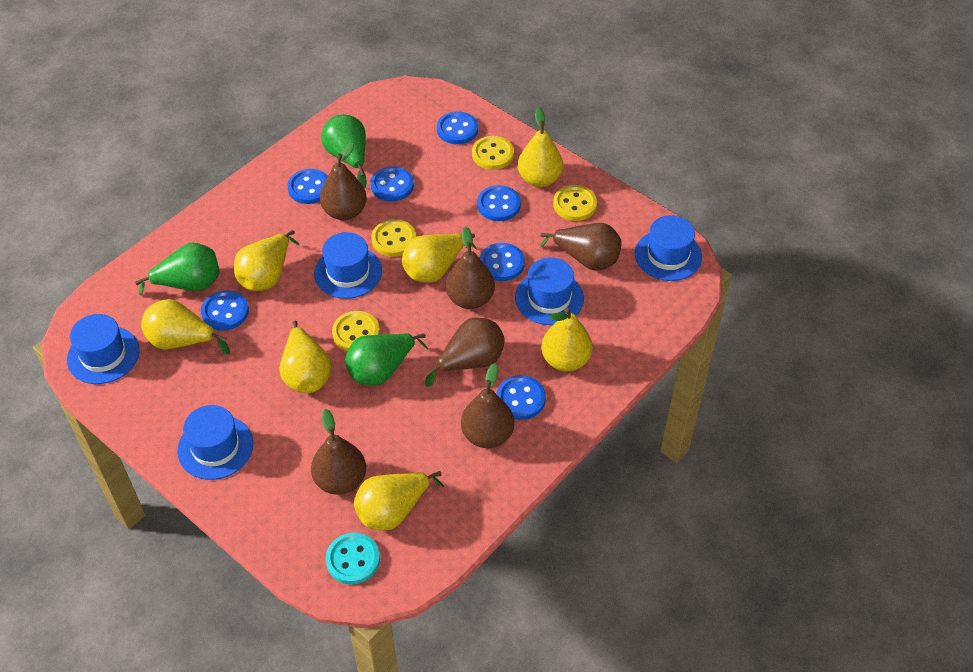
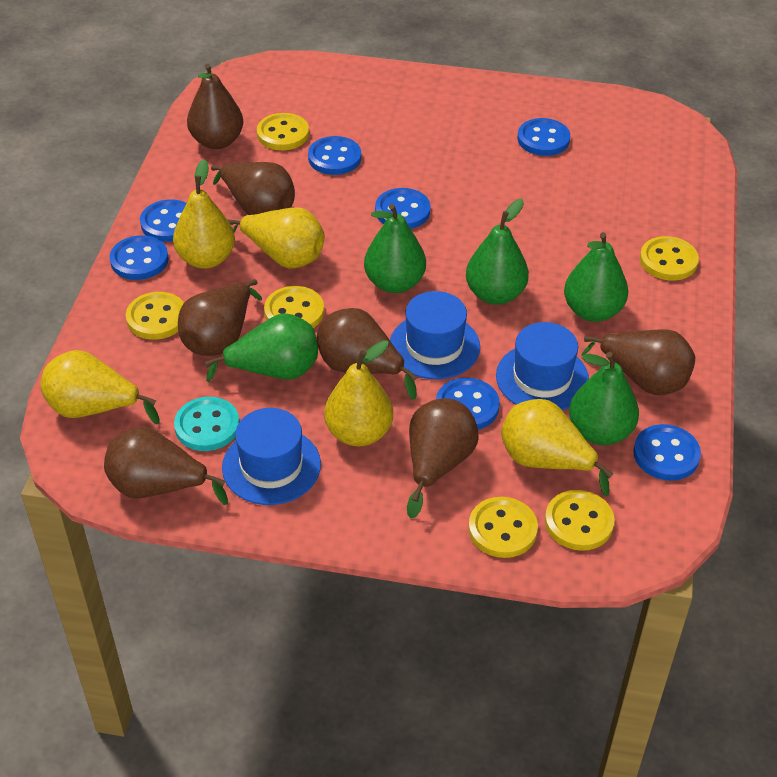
blue hat: 5 -> 3
brown pear: 6 -> 7
green pear: 3 -> 5
yellow button: 4 -> 6
yellow pear: 7 -> 5

